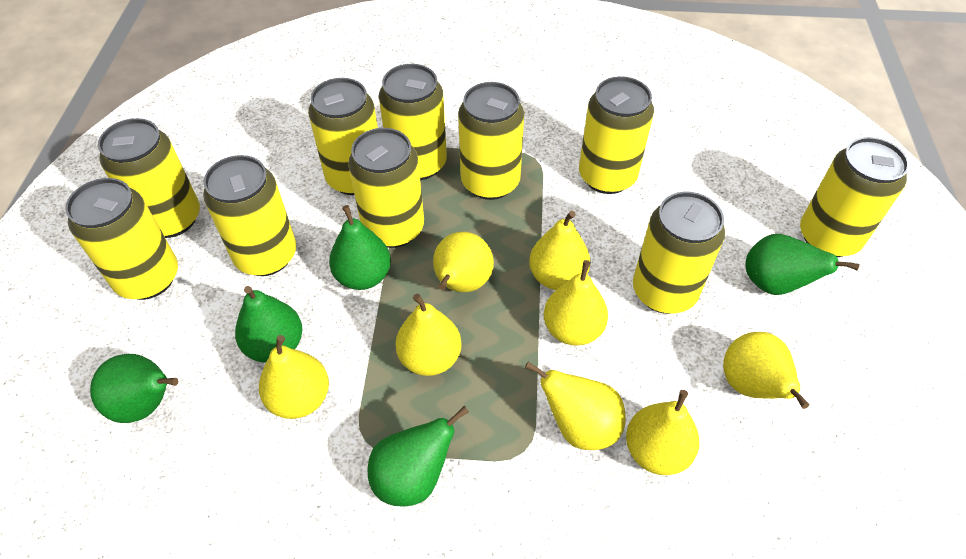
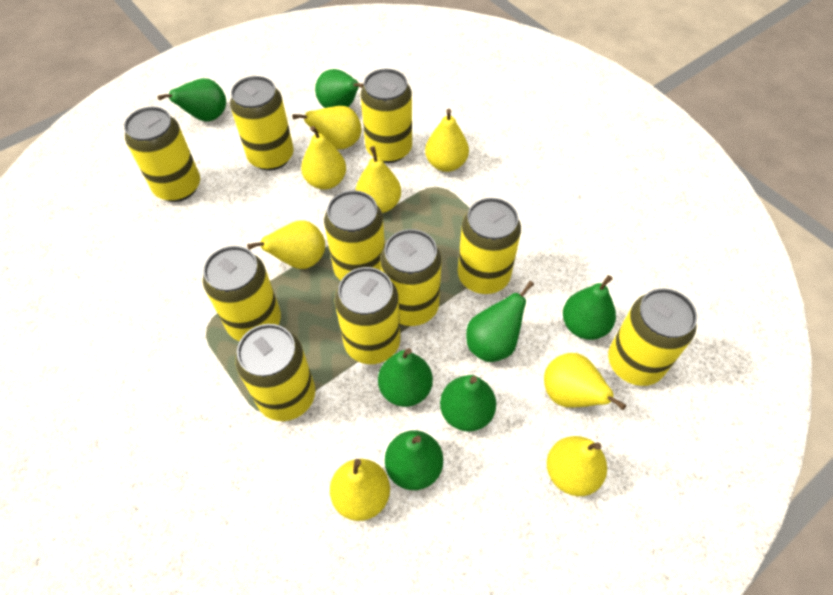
green pear: 5 -> 7

